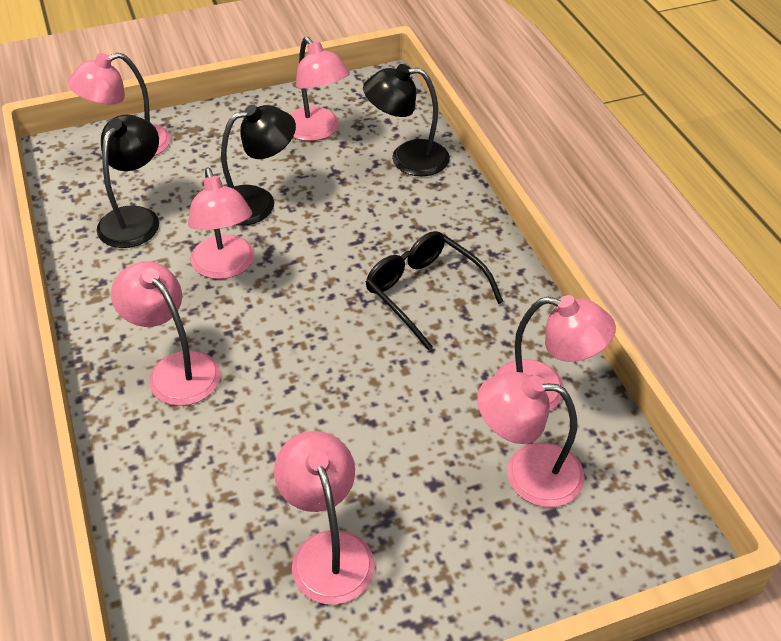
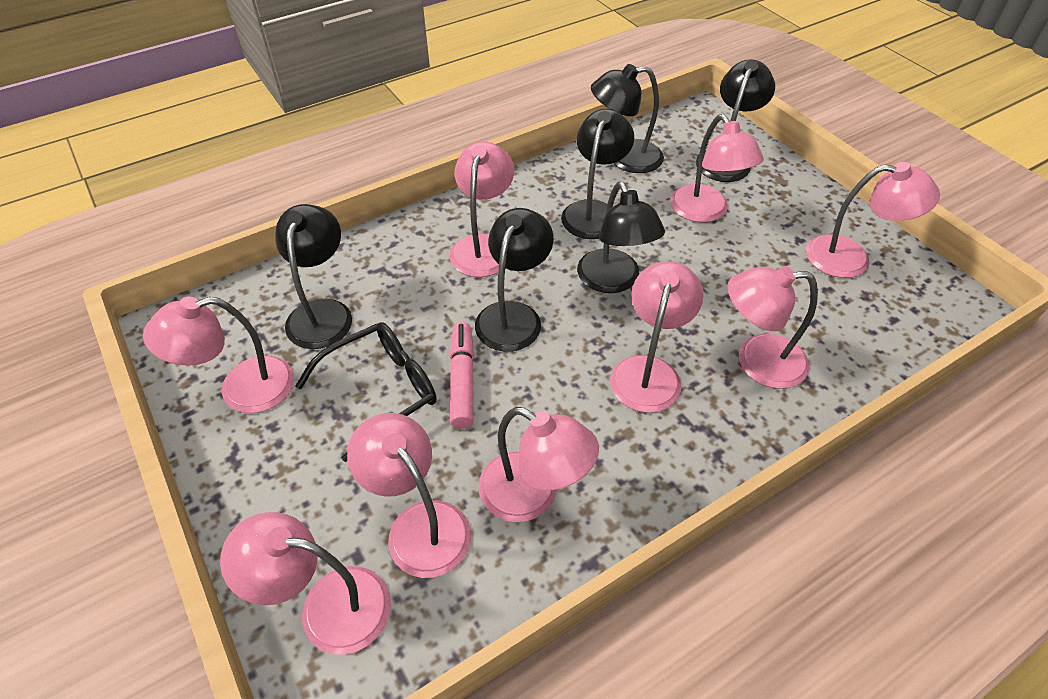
black lamp: 3 -> 6
pink lamp: 7 -> 9
pink marker: 0 -> 1

